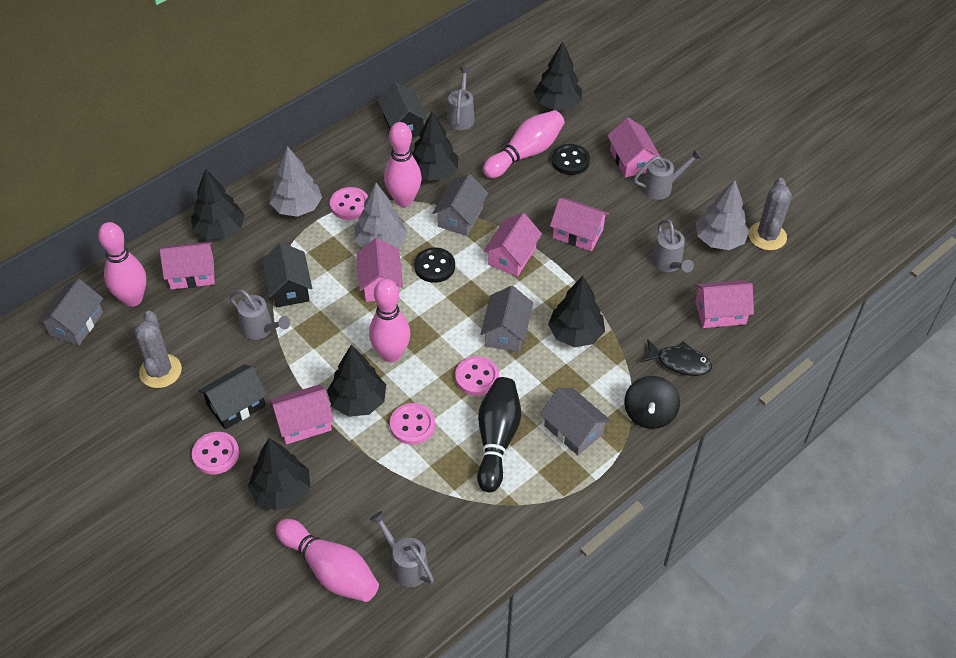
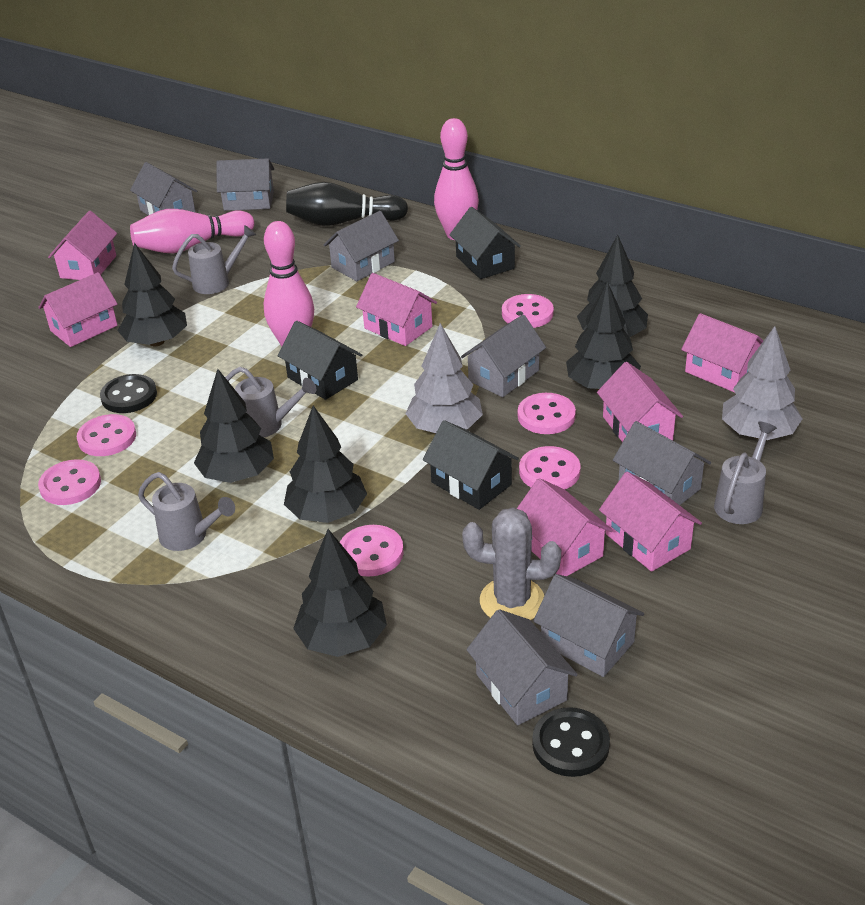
black fish: 1 -> 0
black spinning top: 1 -> 0
grey cactus: 2 -> 1
grey house: 4 -> 7
grey tree: 3 -> 2
grey watering can: 5 -> 4
pink bowling pin: 5 -> 3
pink button: 4 -> 6

